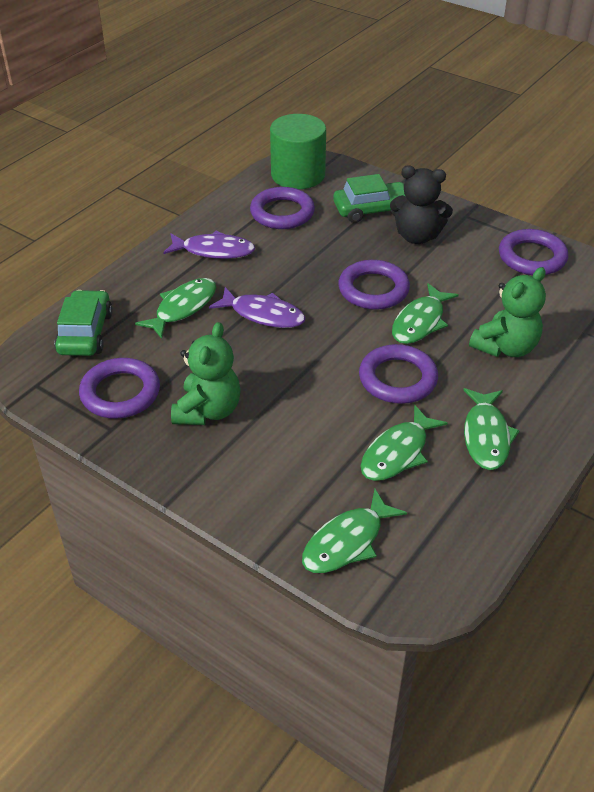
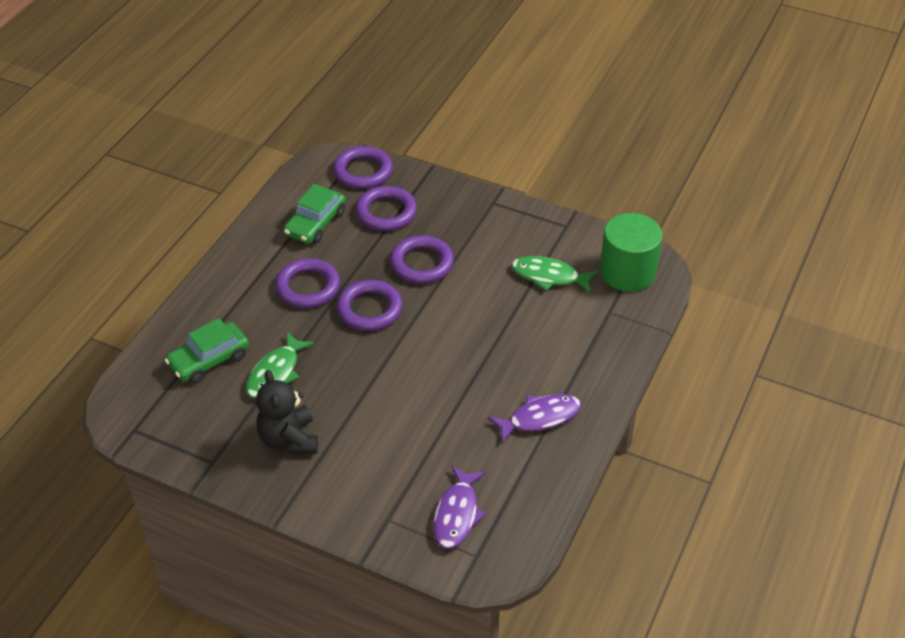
green fish: 5 -> 2
green teddy bear: 2 -> 0

